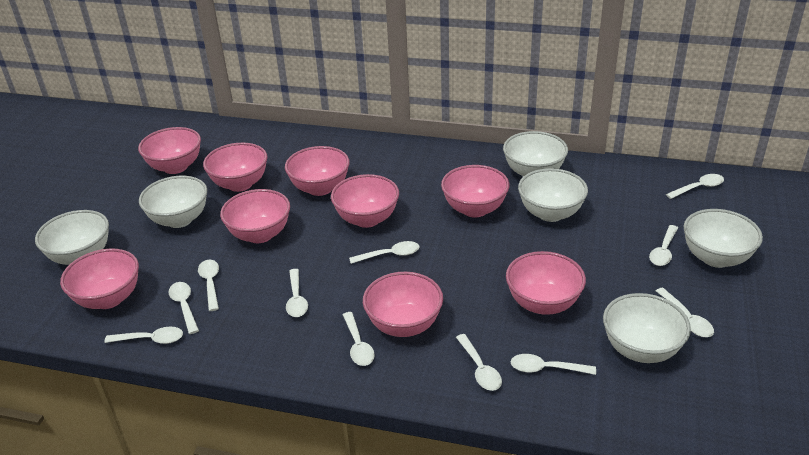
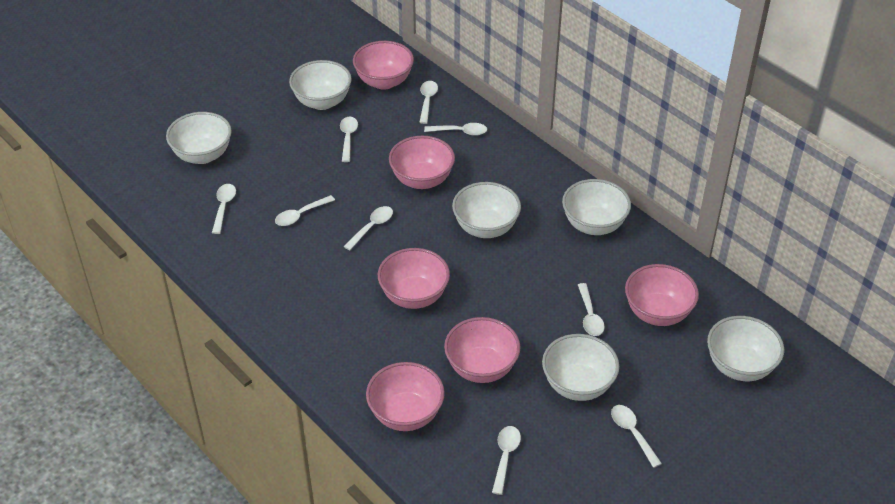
pink bowl: 9 -> 6
white spoon: 11 -> 9

